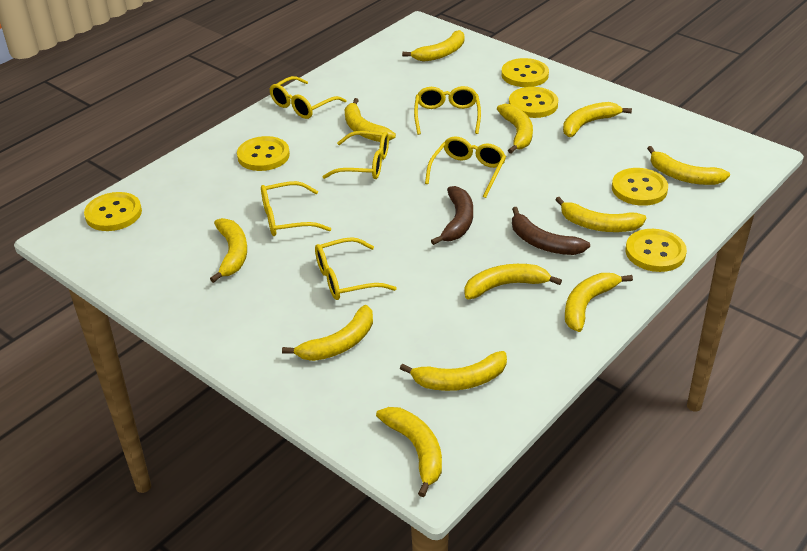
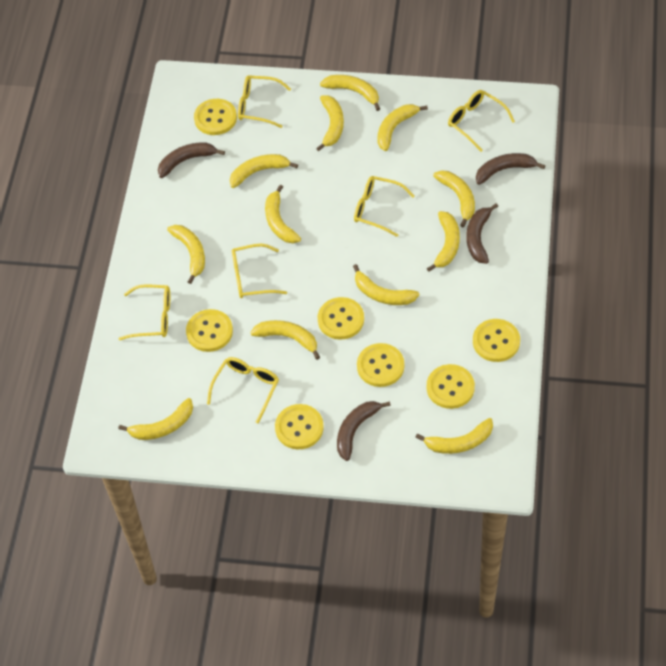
brown banana: 2 -> 4
yellow button: 6 -> 7

